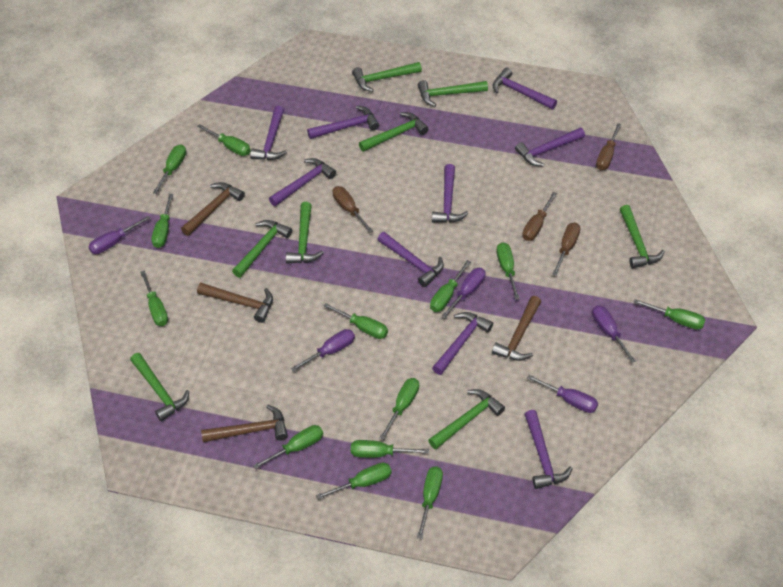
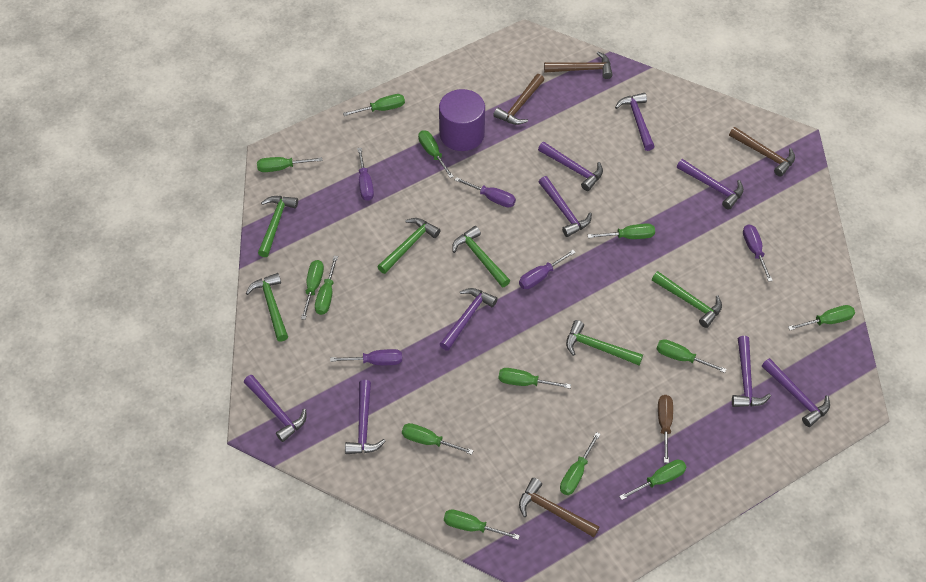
brown screwdriver: 4 -> 1
green hammer: 8 -> 6
purple cylinder: 0 -> 1

